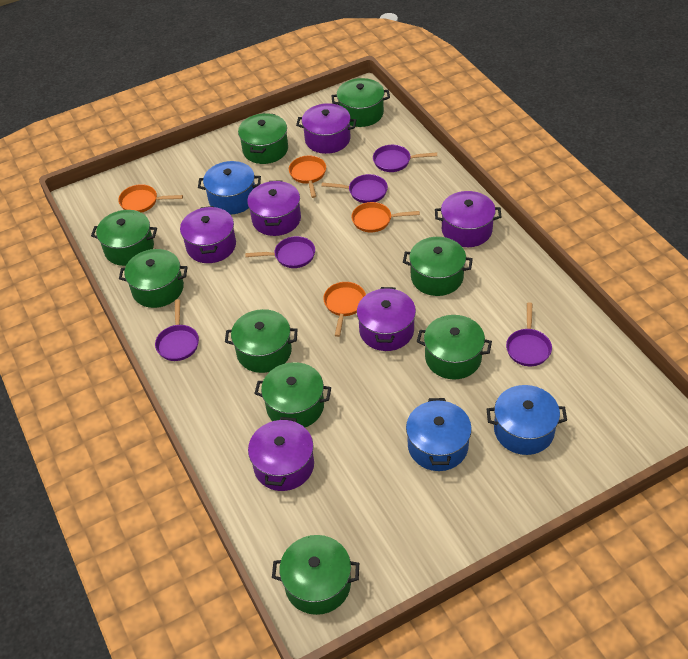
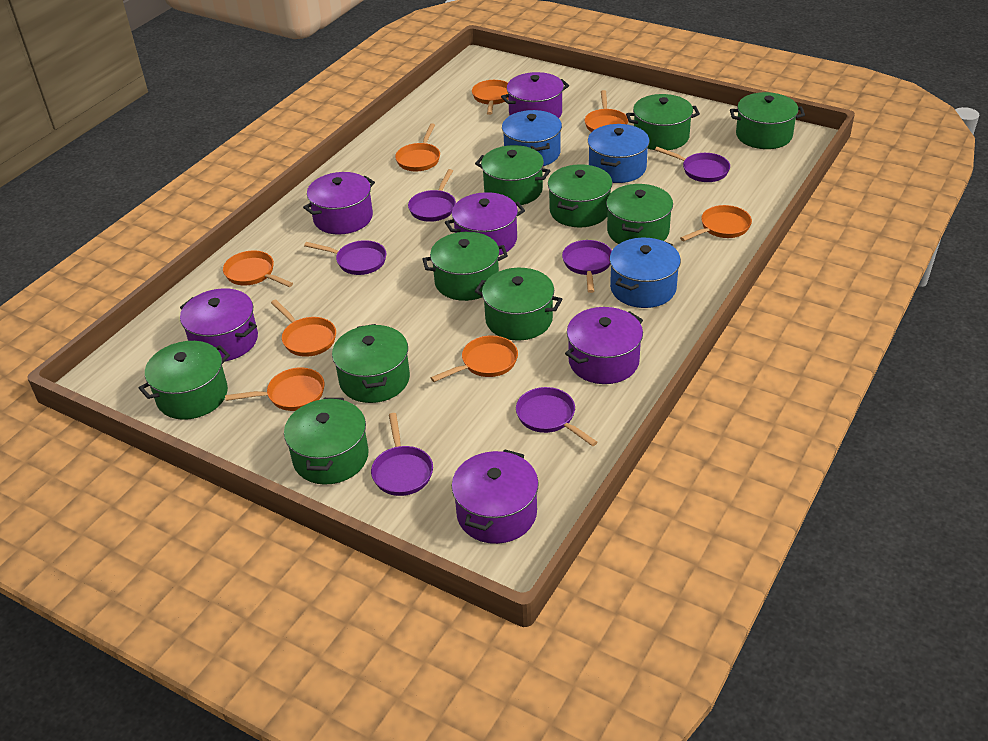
green pot: 9 -> 10
orange pan: 4 -> 8
purple pan: 5 -> 6

